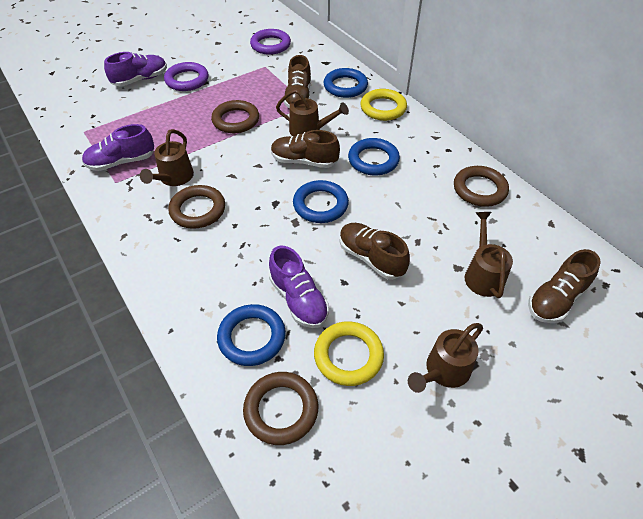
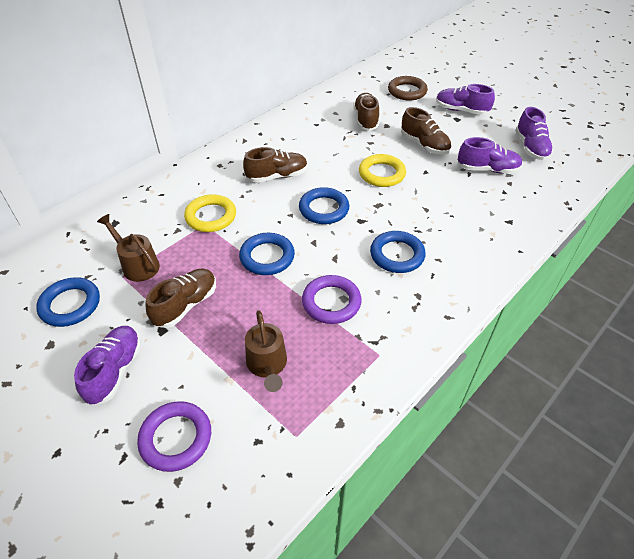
brown ring: 4 -> 1
brown watering can: 4 -> 2
purple shoe: 3 -> 4

